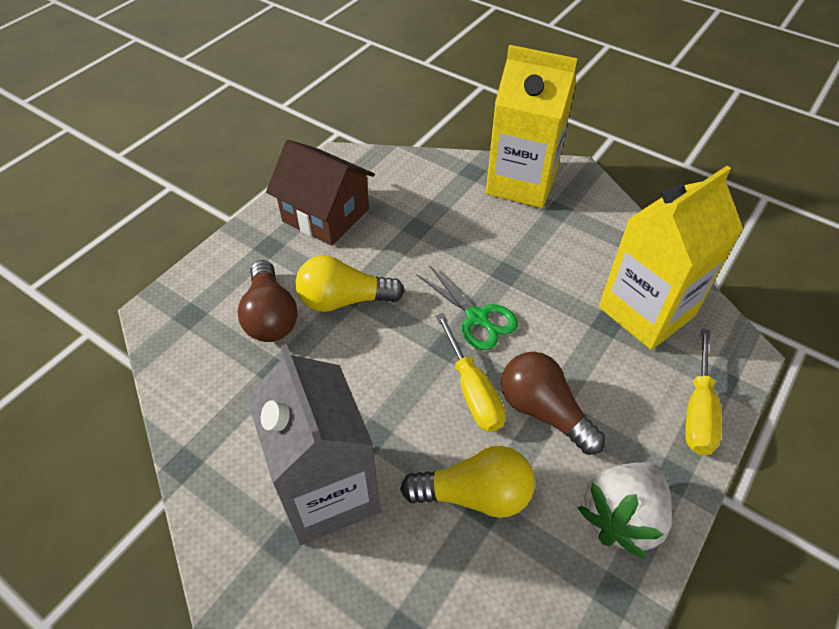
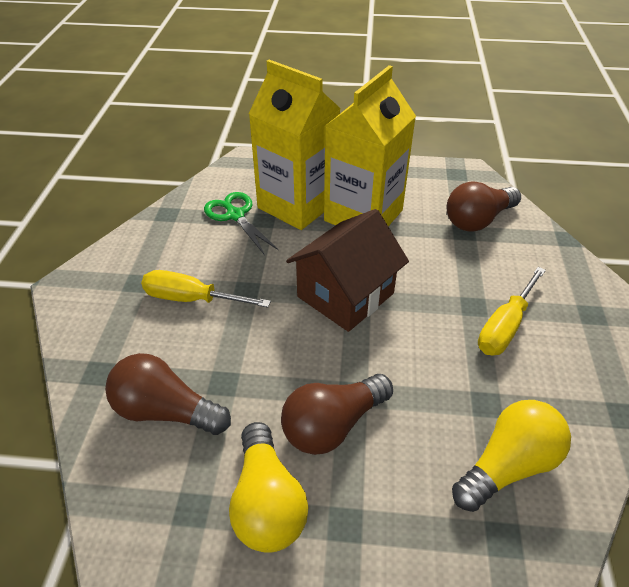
brown light bulb: 2 -> 3
grey carton: 1 -> 0
white strawberry: 1 -> 0

